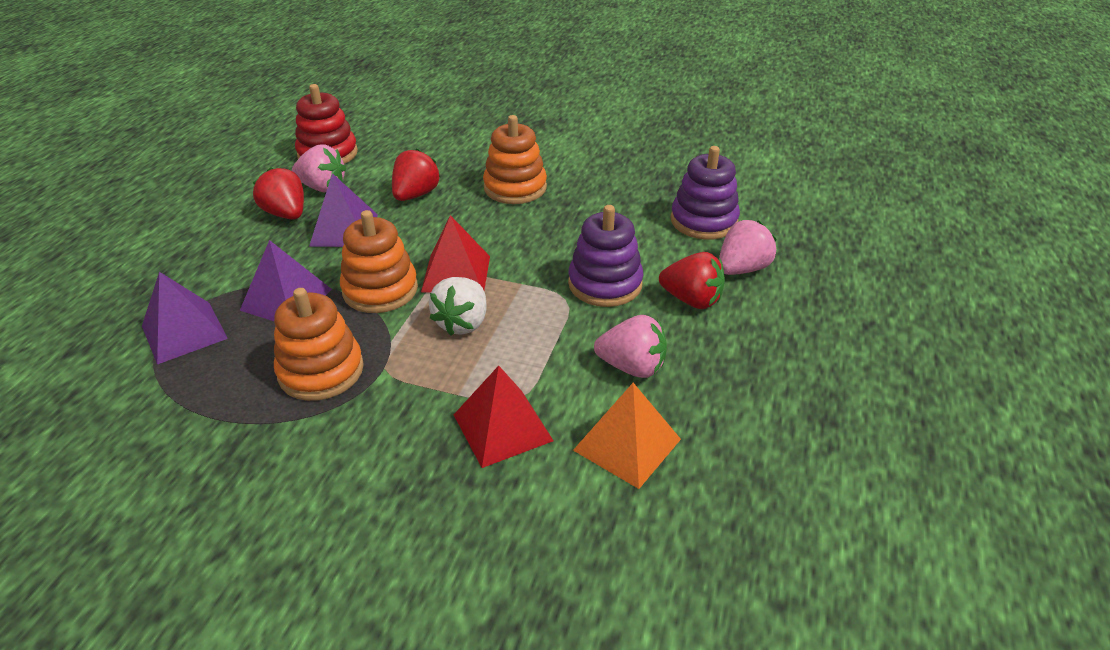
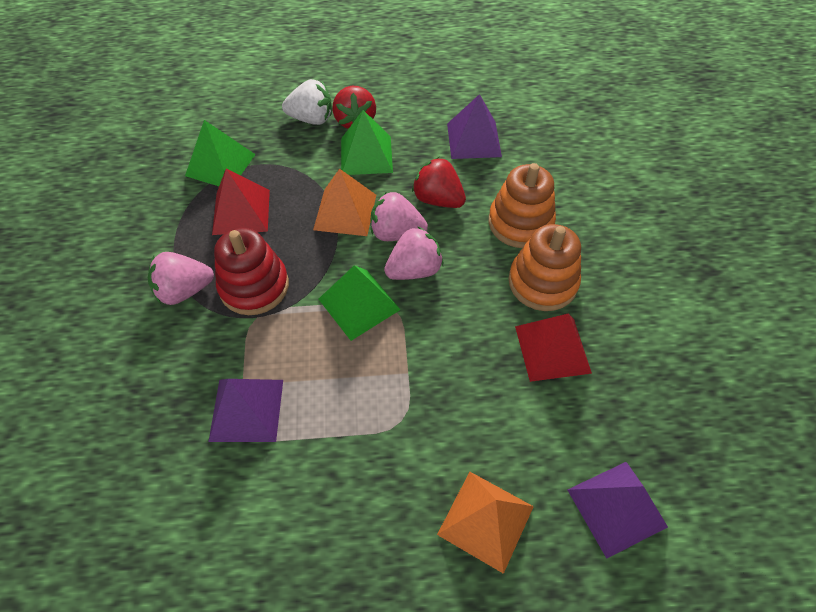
green pyramid: 0 -> 3
orange pyramid: 1 -> 2
orange stacking toy: 3 -> 2
purple stacking toy: 2 -> 0
red strawberry: 3 -> 2

